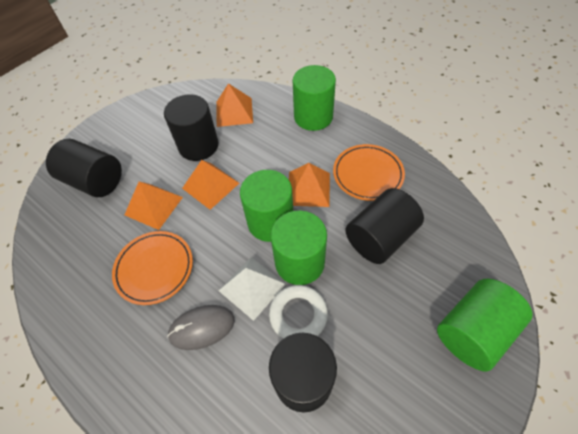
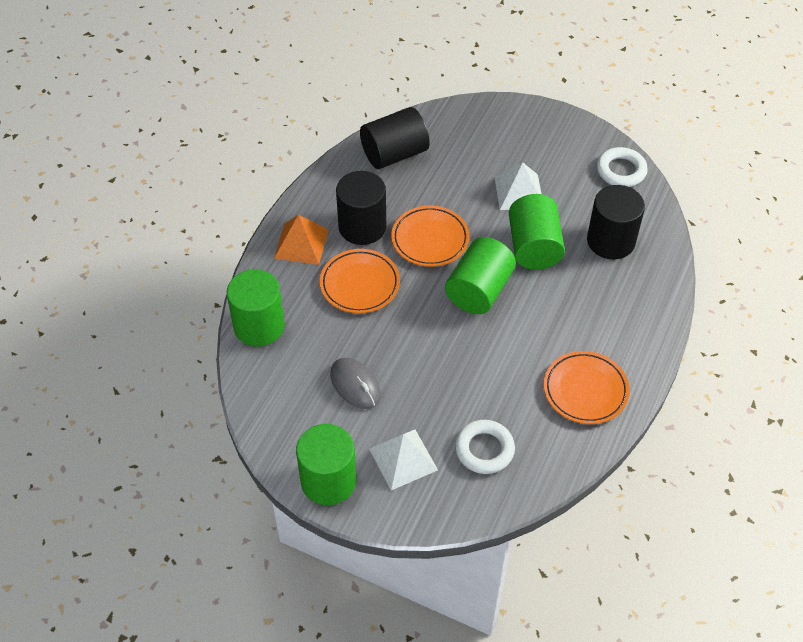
black cylinder: 4 -> 3
orange plate: 2 -> 3
orange pyramid: 4 -> 1
white pyramid: 1 -> 2
white ring: 1 -> 2

